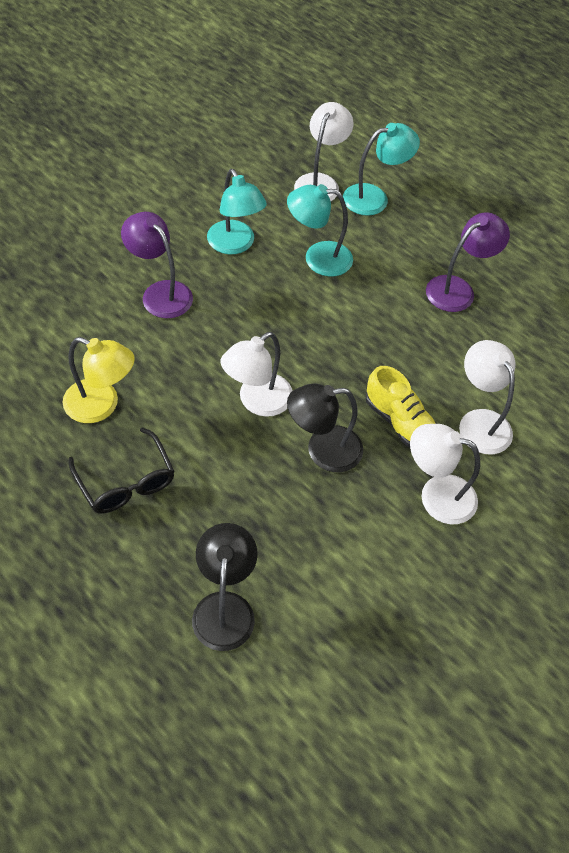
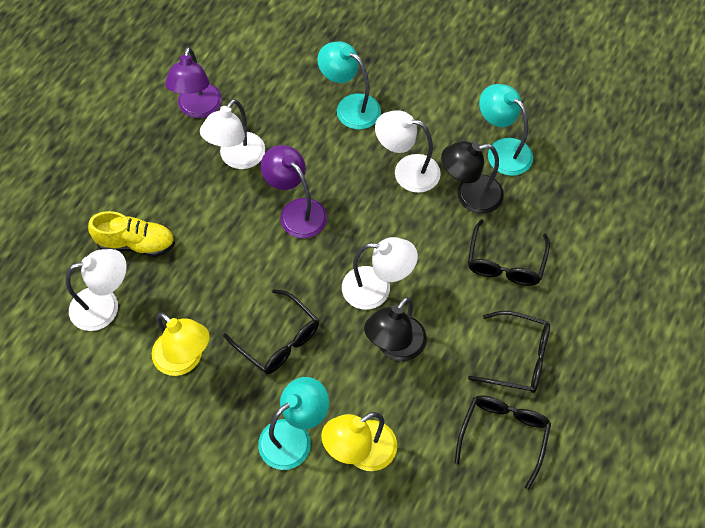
black glasses: 1 -> 4
yellow lamp: 1 -> 2

